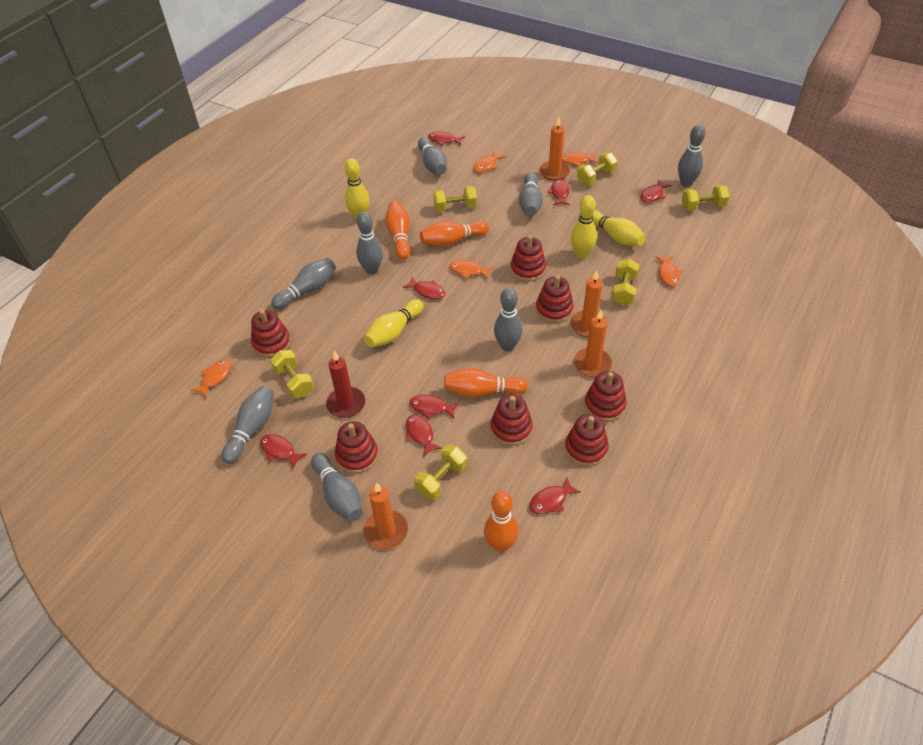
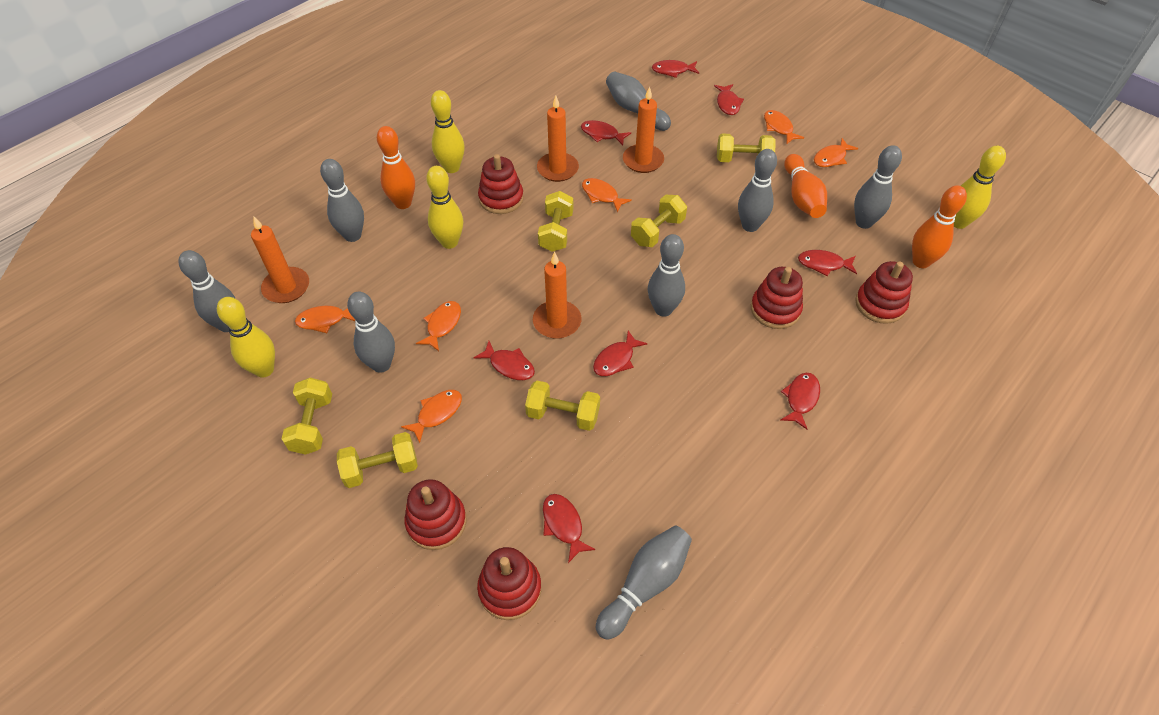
orange bowling pin: 4 -> 3
orange fish: 5 -> 6
red candle: 1 -> 0
red stacking toy: 7 -> 5

